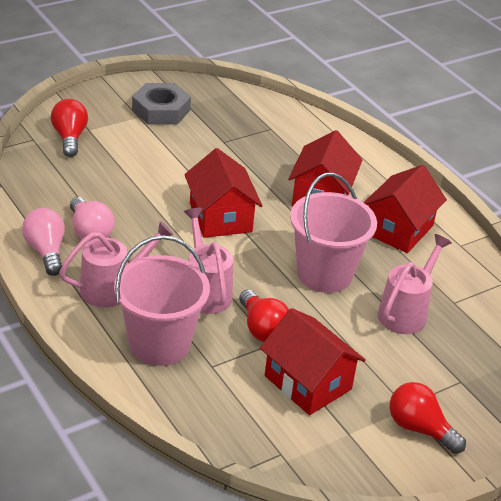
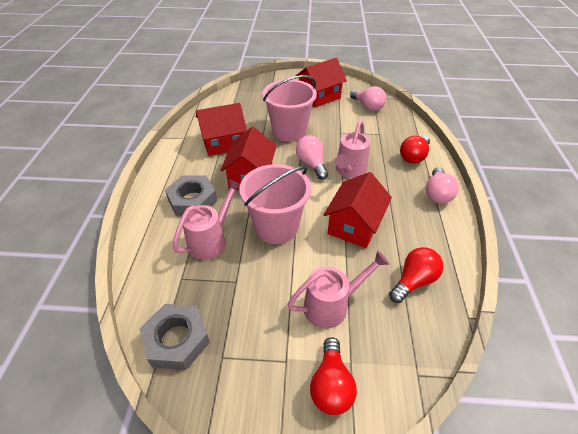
grey nut: 1 -> 2
pink light bulb: 2 -> 3

